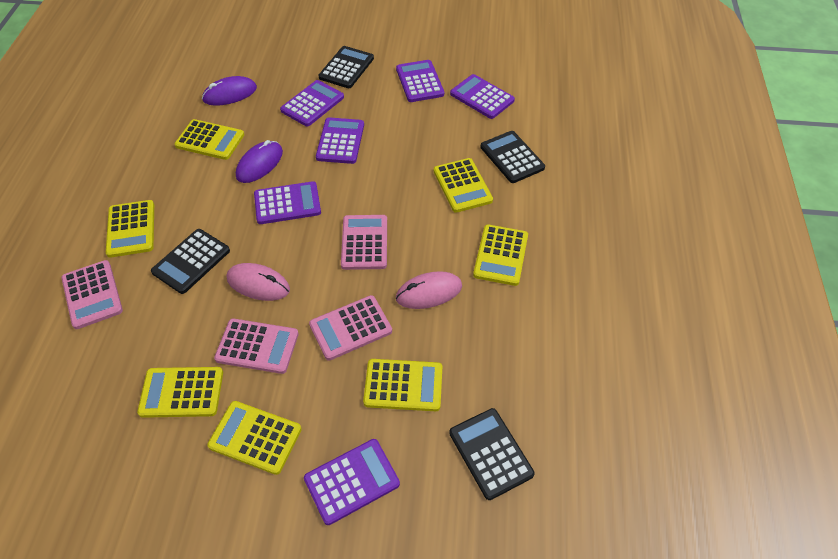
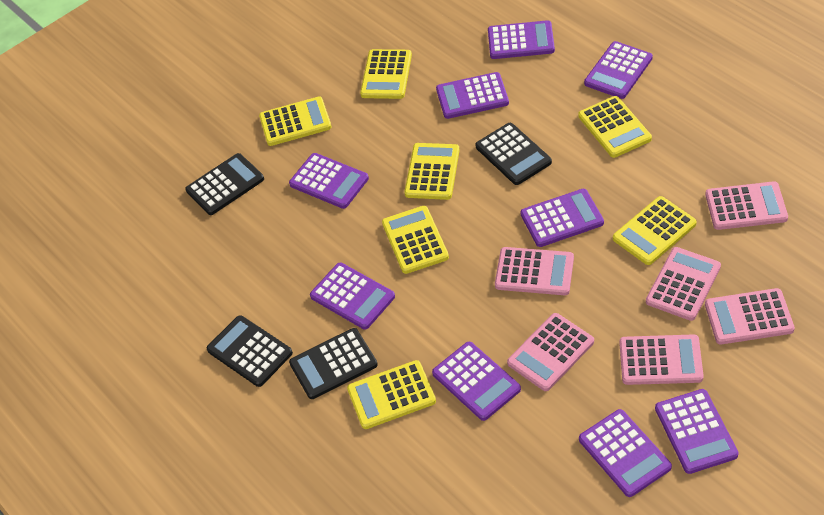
pink calculator: 4 -> 6
pink mouse: 2 -> 0
purple calculator: 6 -> 9
purple mouse: 2 -> 0

